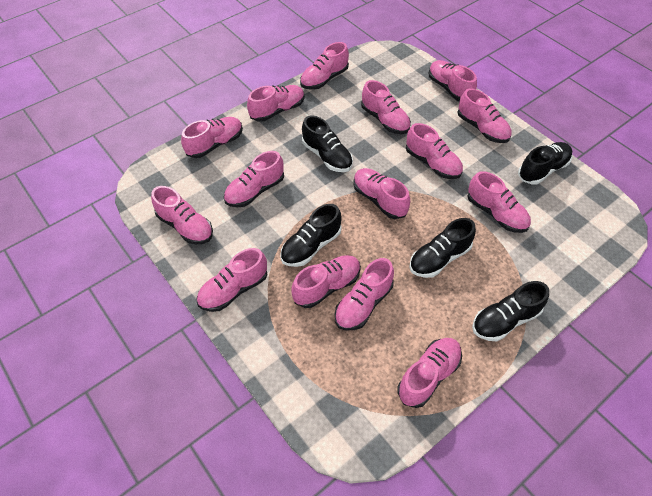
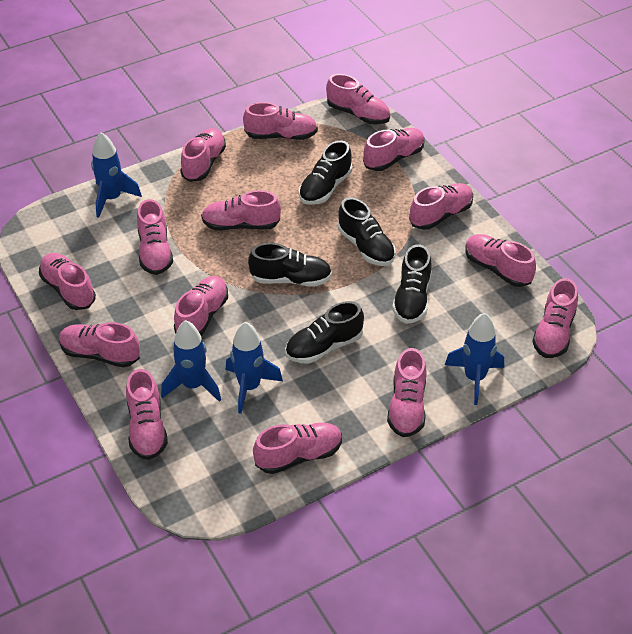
blue rocket: 0 -> 4

